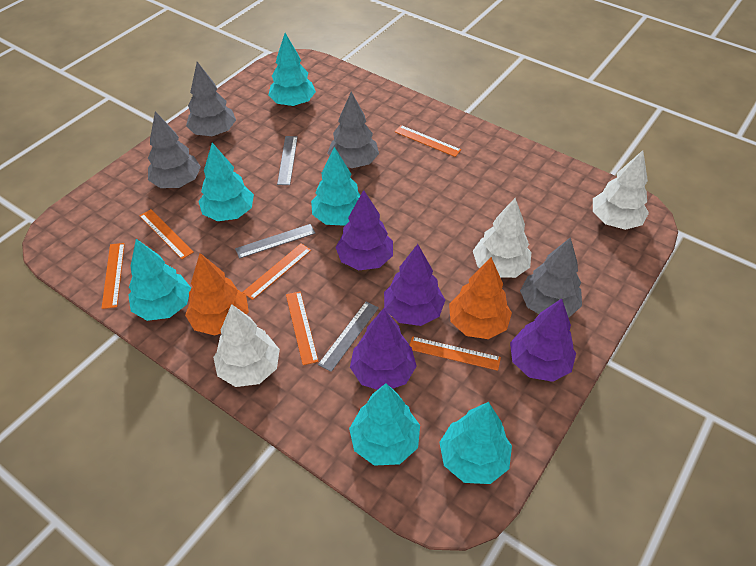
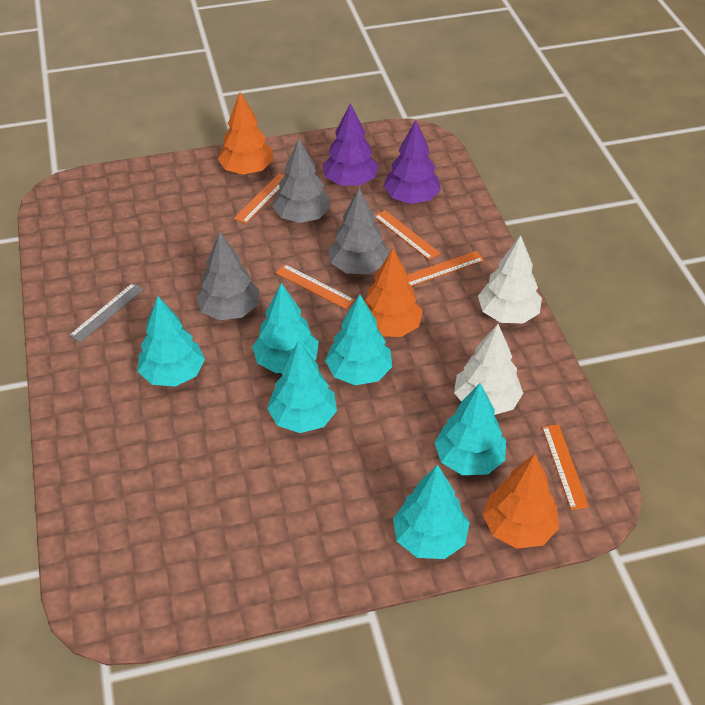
grey ruler: 3 -> 1
grey tree: 4 -> 3
orange ruler: 6 -> 5
orange tree: 2 -> 3
purple tree: 4 -> 2
white tree: 3 -> 2

